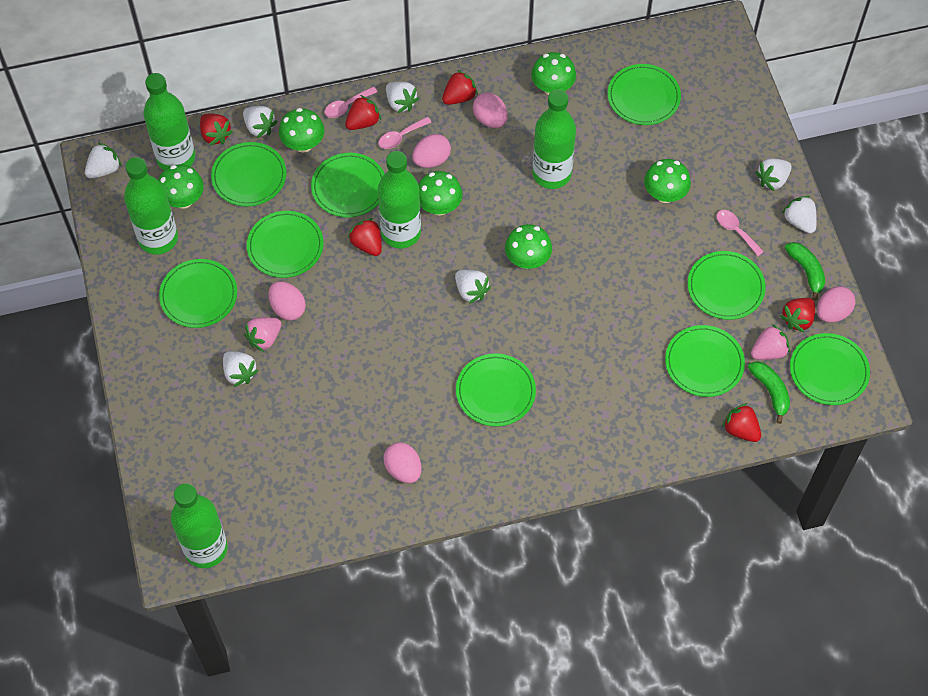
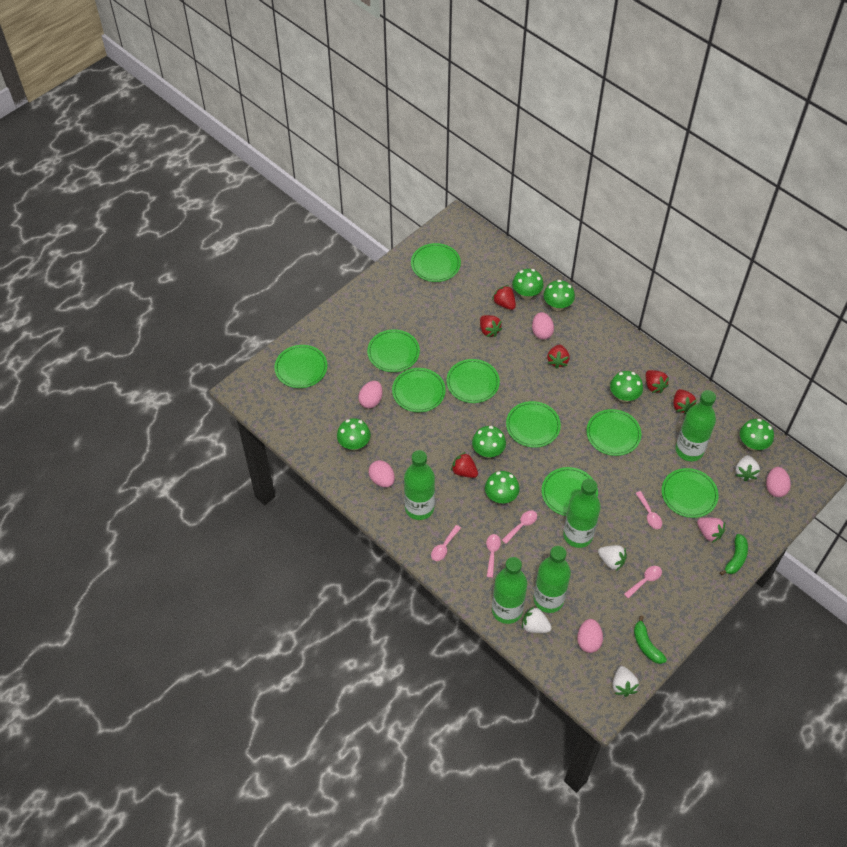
green mushroom: 6 -> 7
pink spoon: 3 -> 5
pink strawberry: 2 -> 1
white strawberry: 7 -> 4

